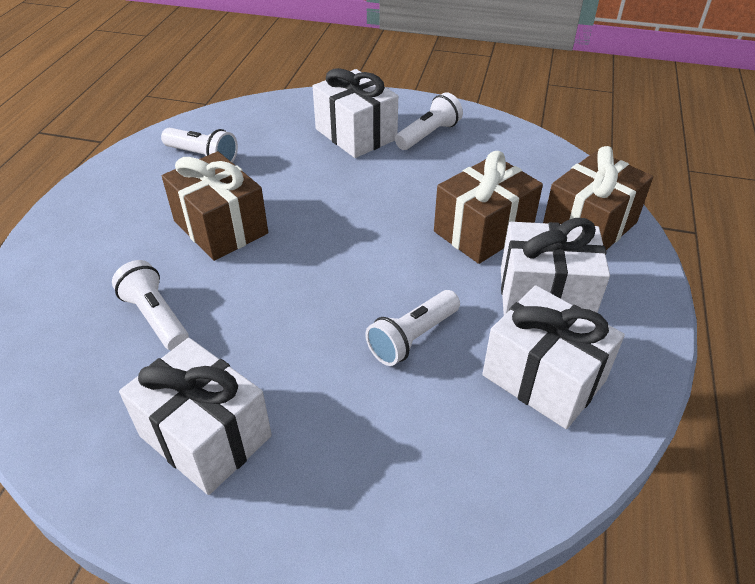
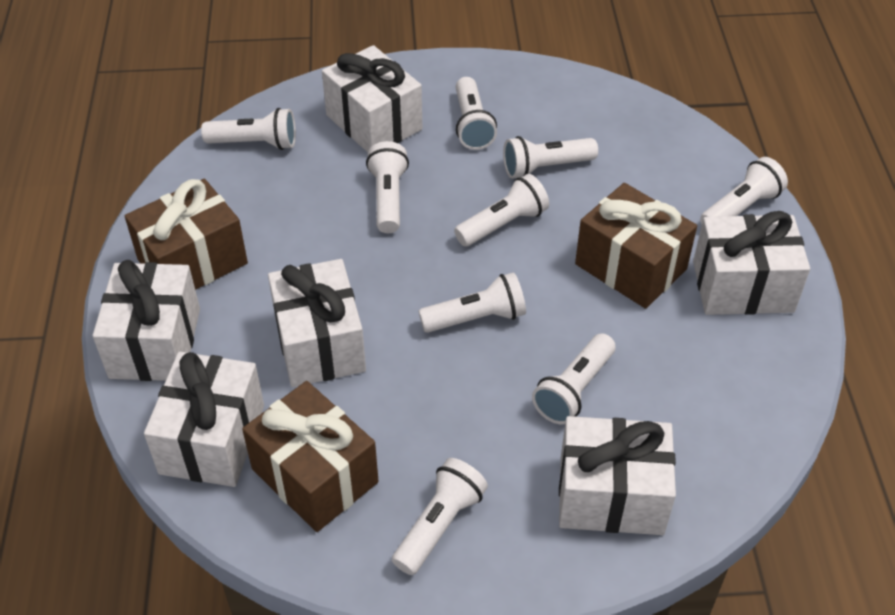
white flashlight: 4 -> 9
white gift: 4 -> 6

